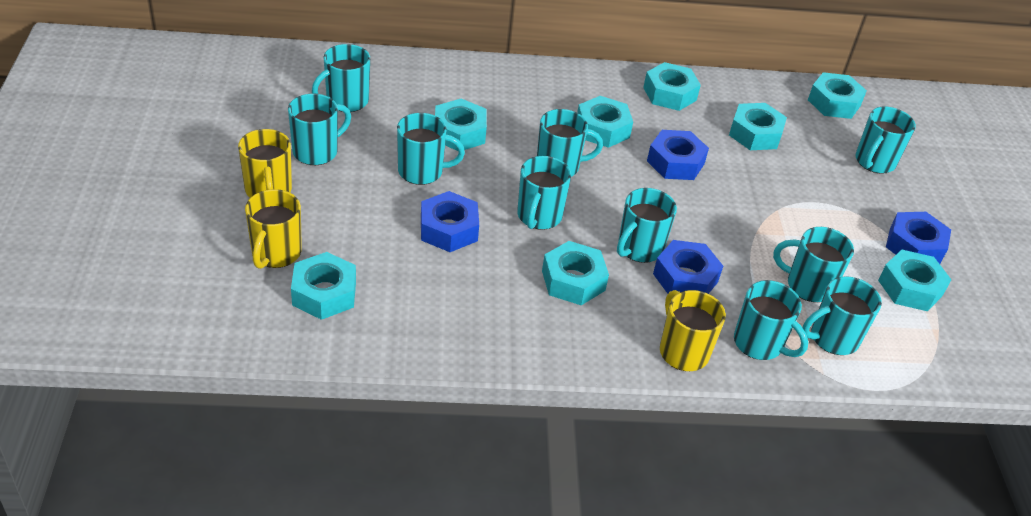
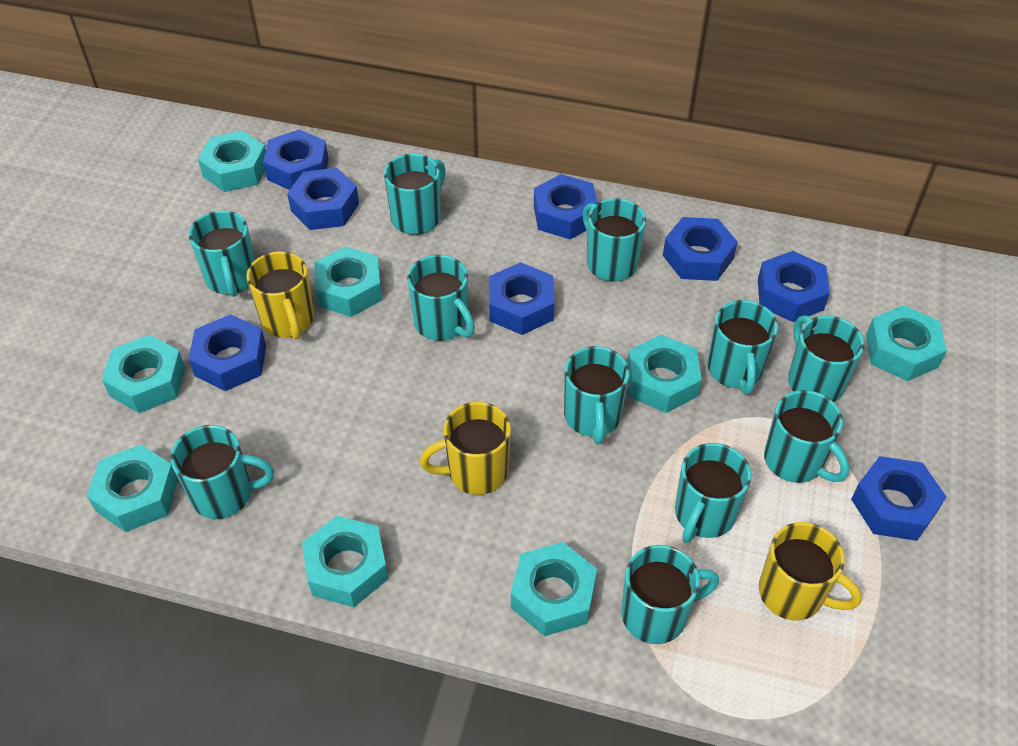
blue nut: 4 -> 8
turquoise mug: 10 -> 11

